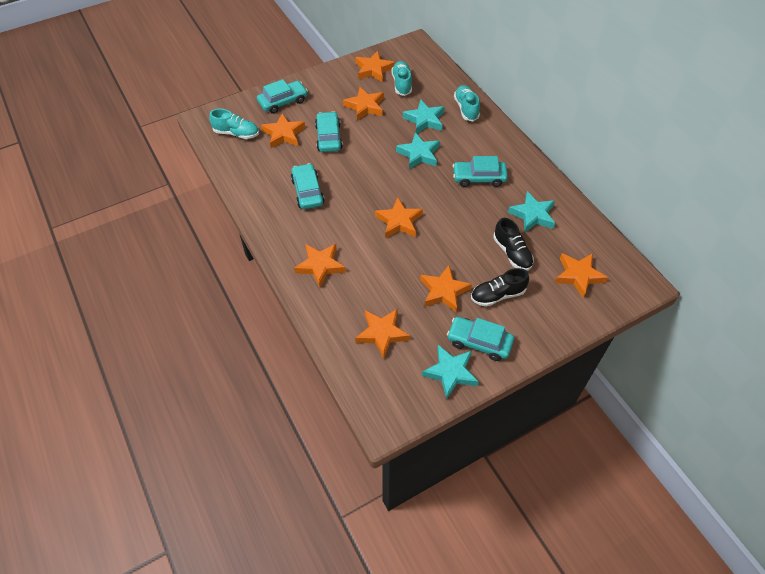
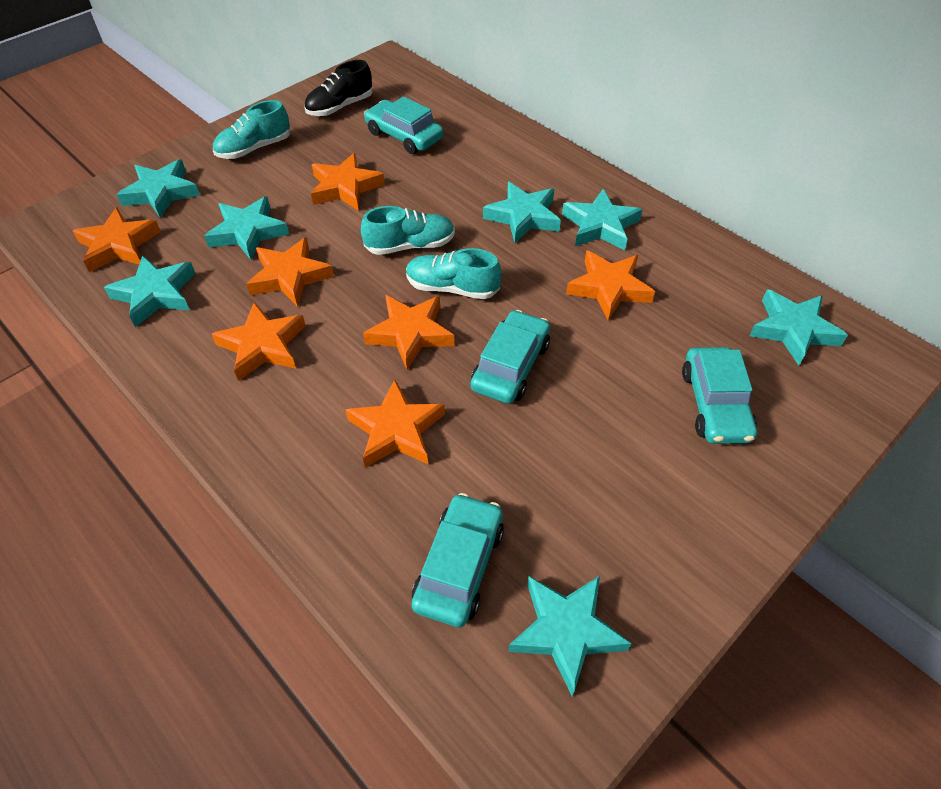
black shoe: 2 -> 1
orange star: 8 -> 7
turquoise car: 5 -> 4
turquoise star: 4 -> 7

